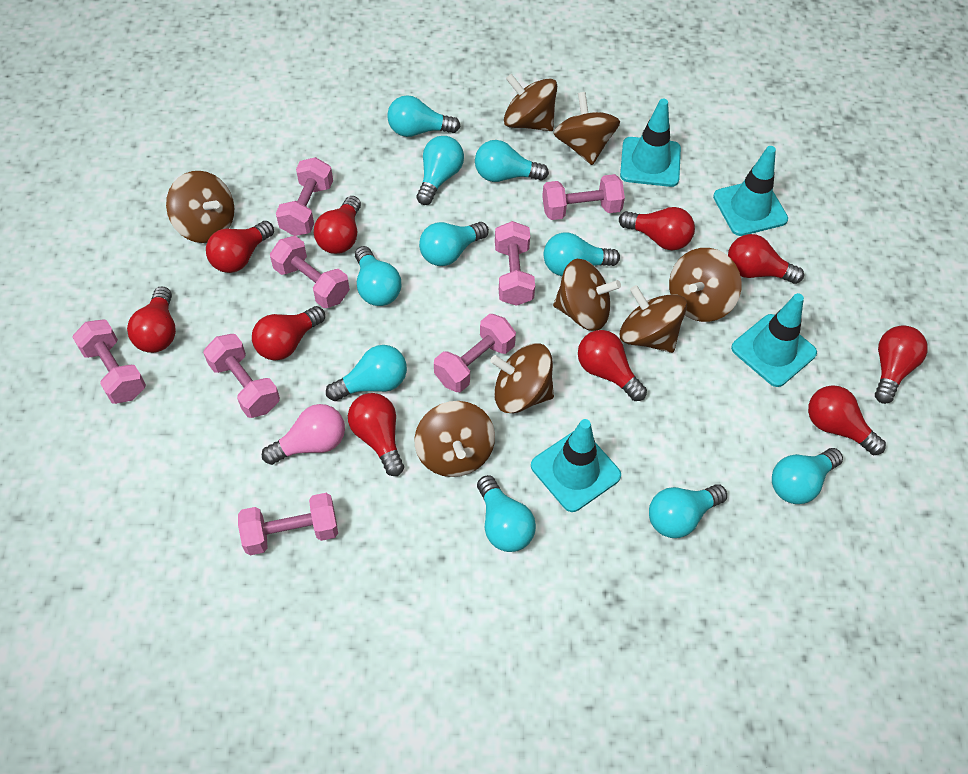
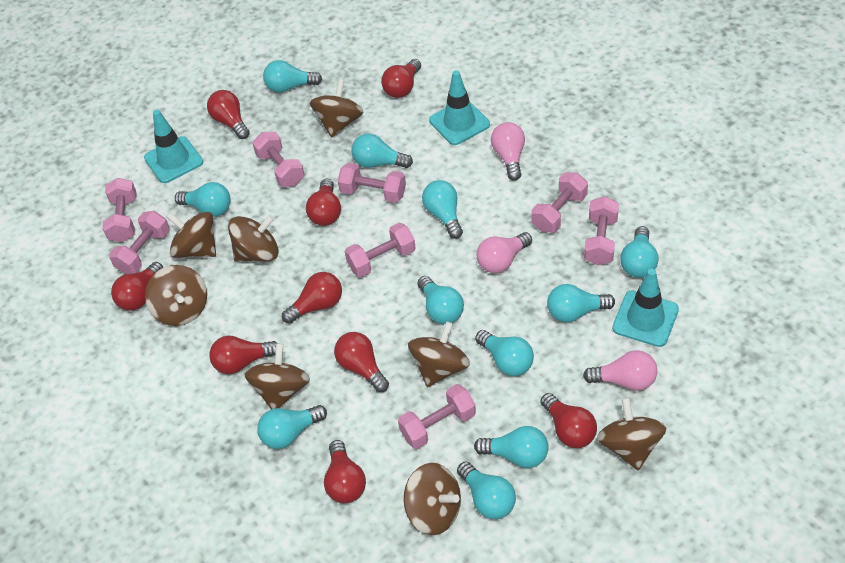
pink light bulb: 1 -> 3
red light bulb: 10 -> 9
turquoise light bulb: 10 -> 11
turquoise traffic cone: 4 -> 3

